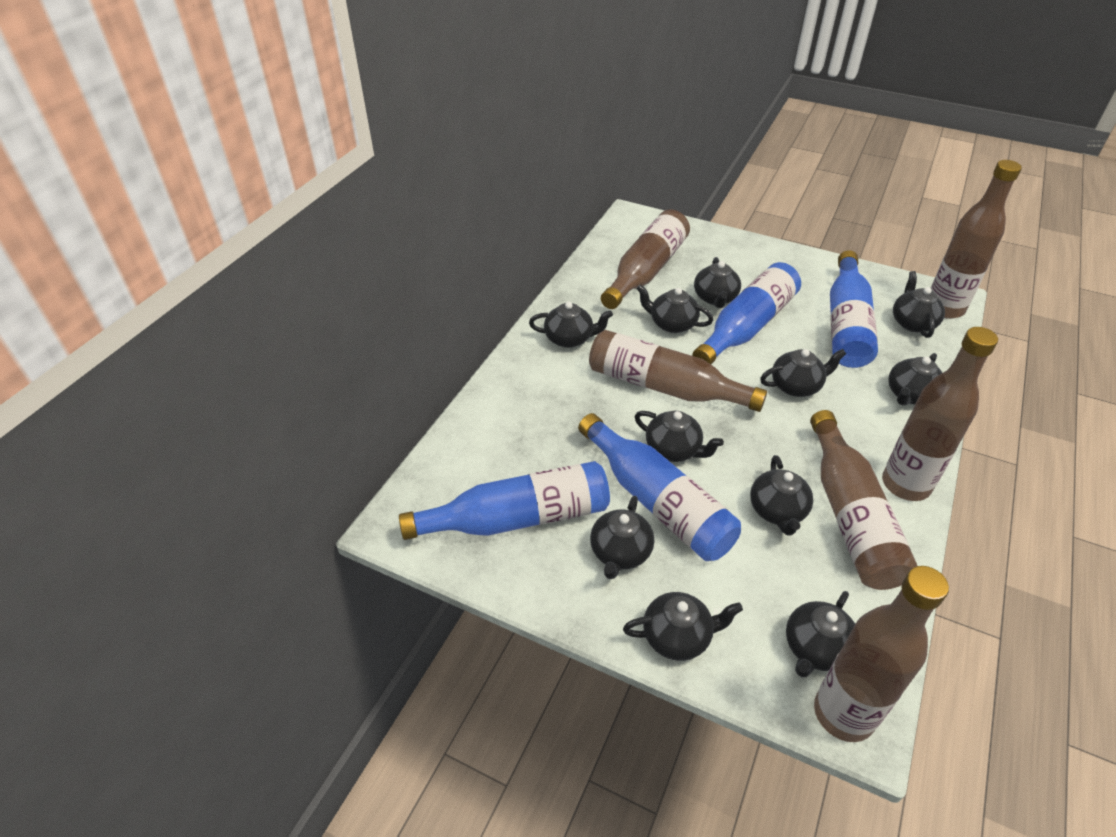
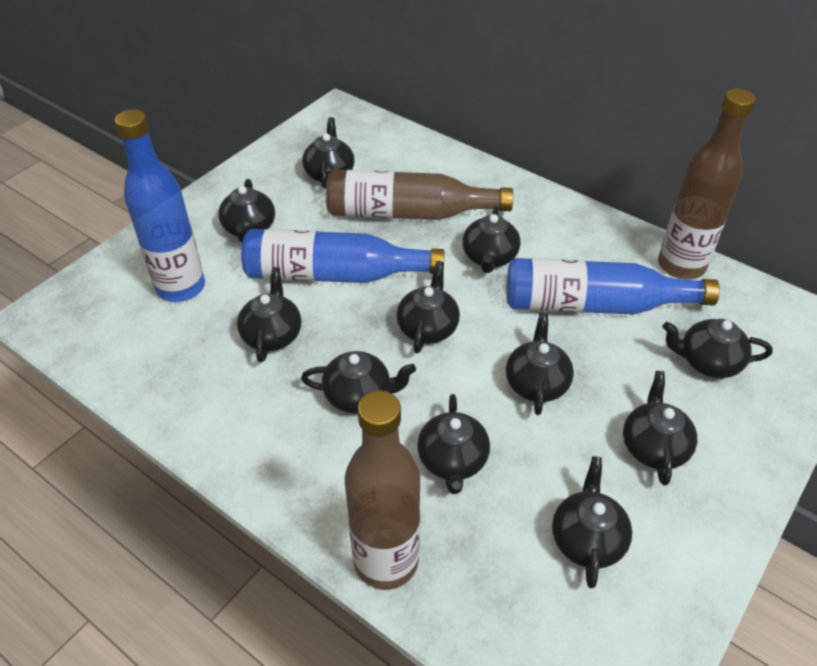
blue bottle: 4 -> 3
brown bottle: 6 -> 3

